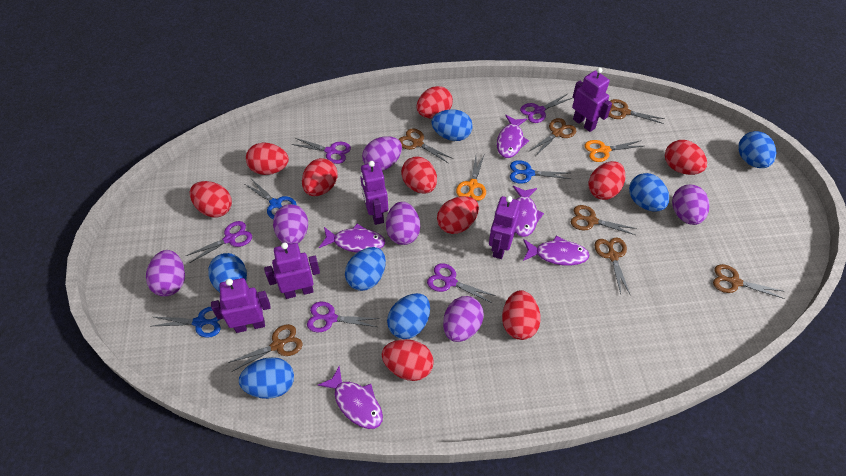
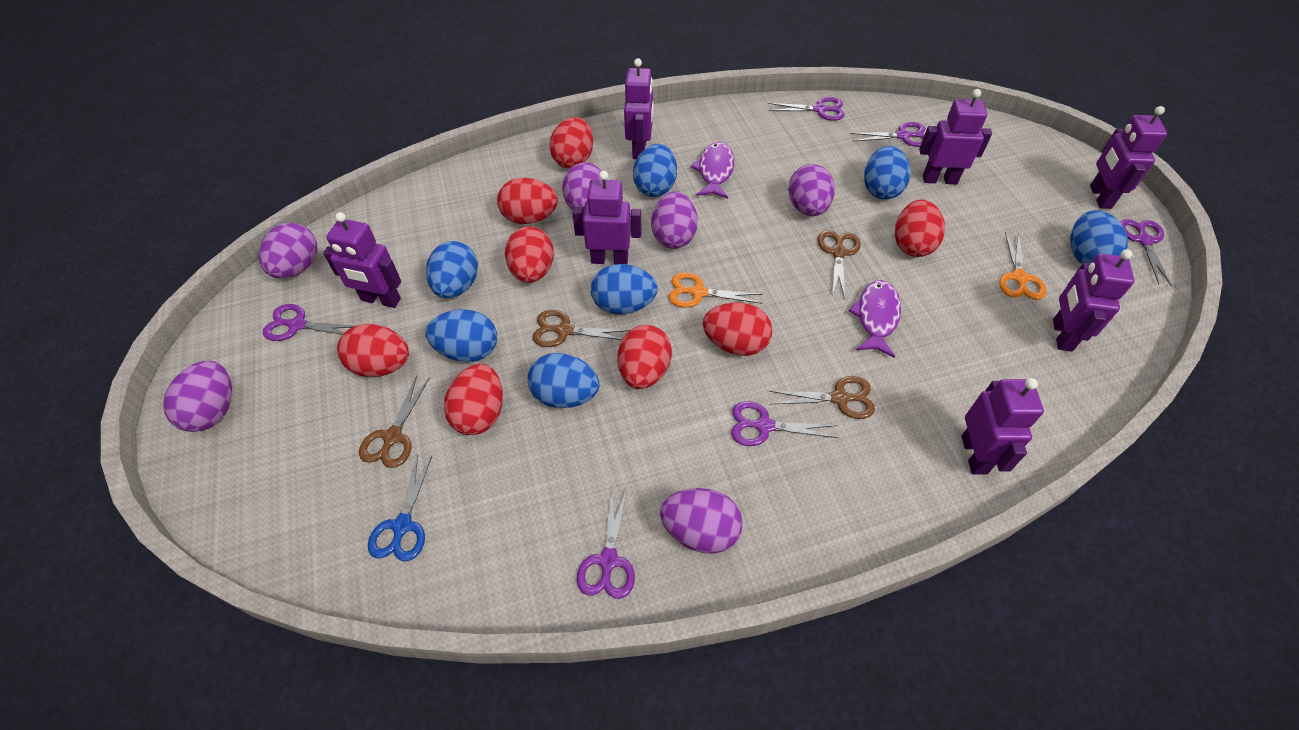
blue scissors: 3 -> 1
brown scissors: 7 -> 4
purple fish: 5 -> 2
purple robot: 5 -> 7
purple scissors: 5 -> 6
red egg: 10 -> 8

